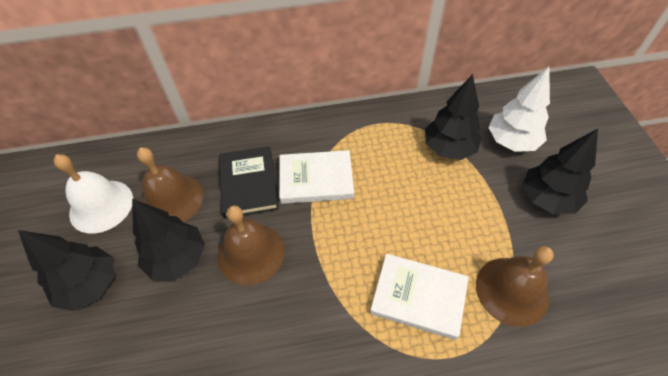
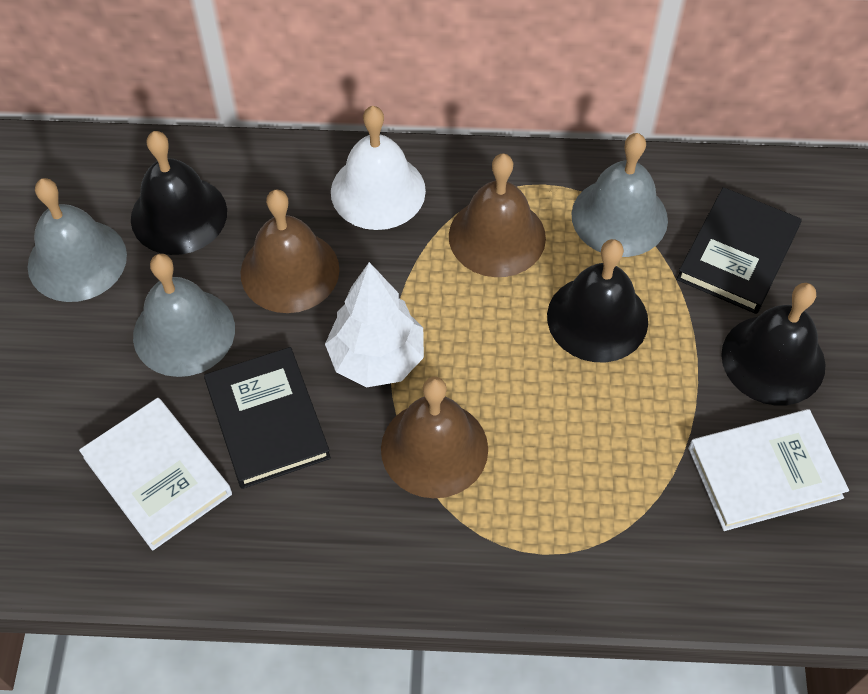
black bell: 0 -> 3
black book: 1 -> 2
black tree: 4 -> 0
grey bell: 0 -> 3

